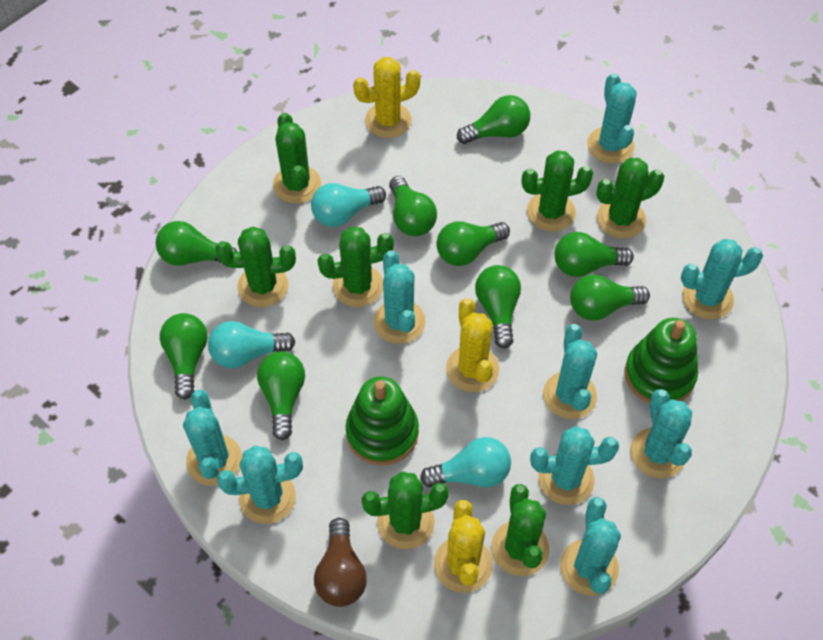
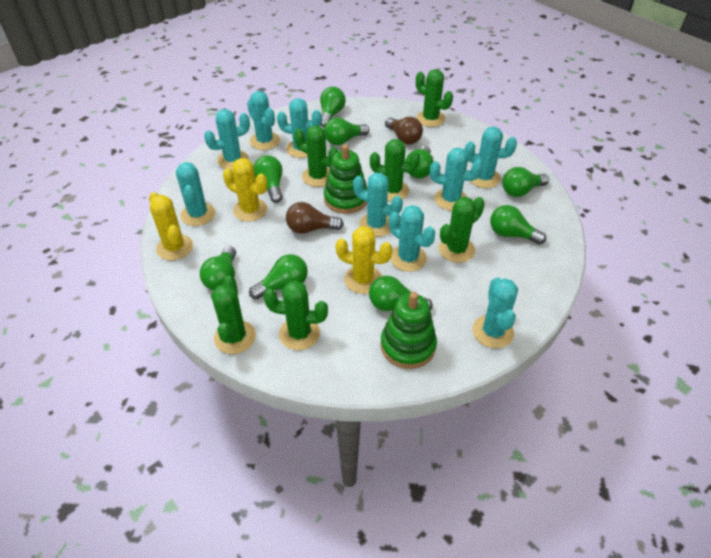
brown light bulb: 1 -> 2
green cactus: 7 -> 6
turquoise light bulb: 3 -> 0

